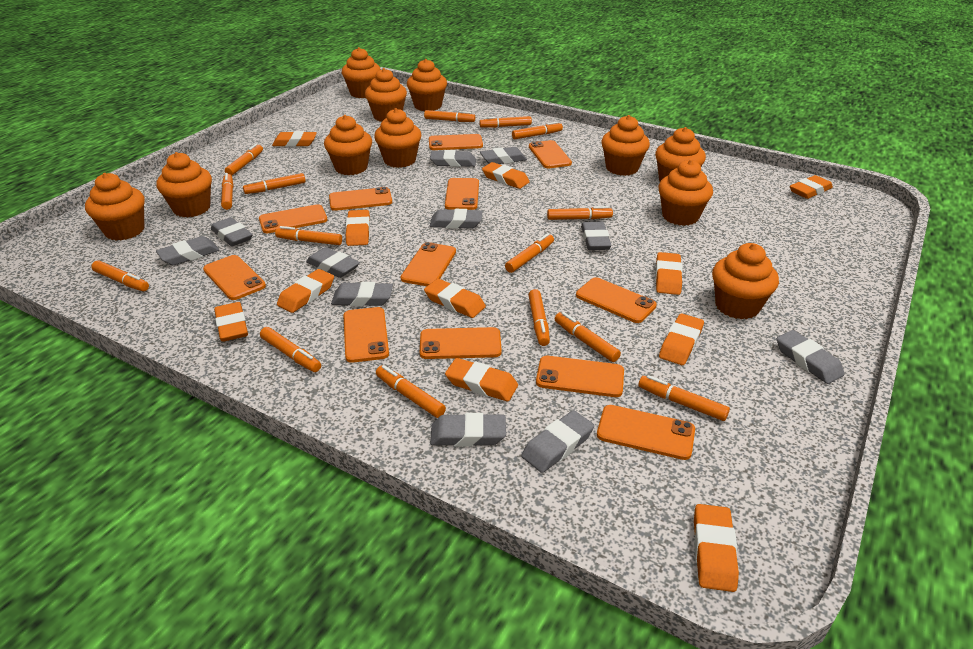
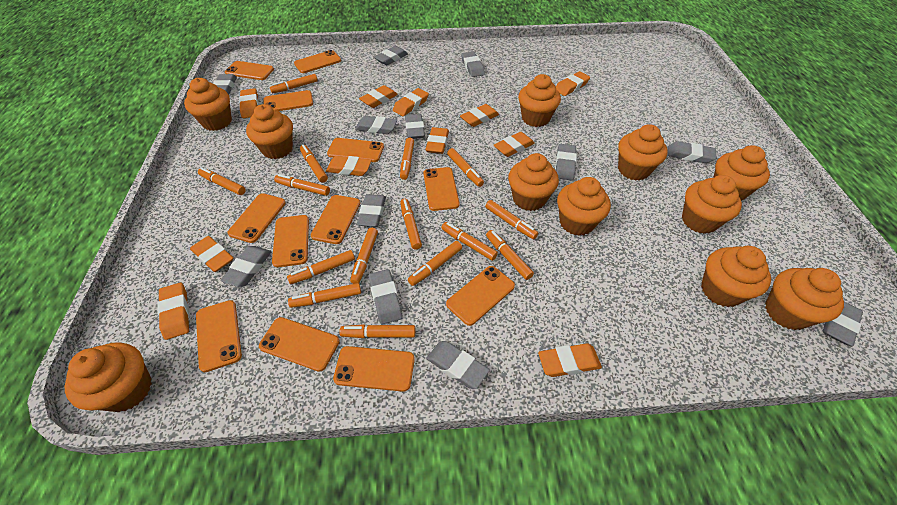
grey eraser: 11 -> 12

